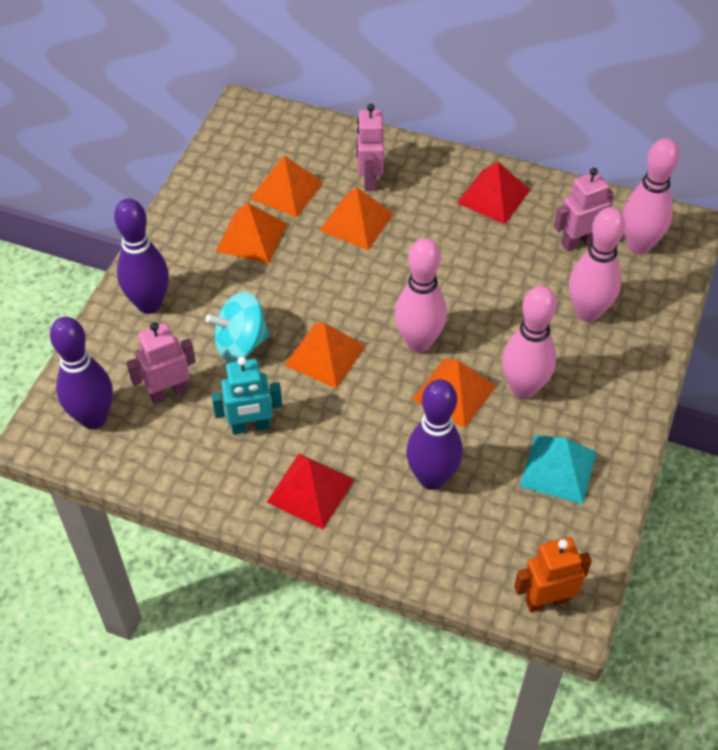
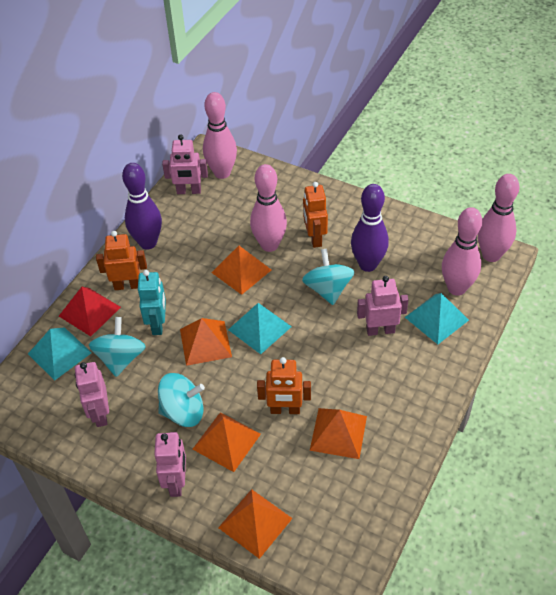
orange robot: 1 -> 3
pink robot: 3 -> 4
purple bowling pin: 3 -> 2
red pyramid: 2 -> 1
turquoise pyramid: 1 -> 3
turquoise spinning top: 1 -> 3

